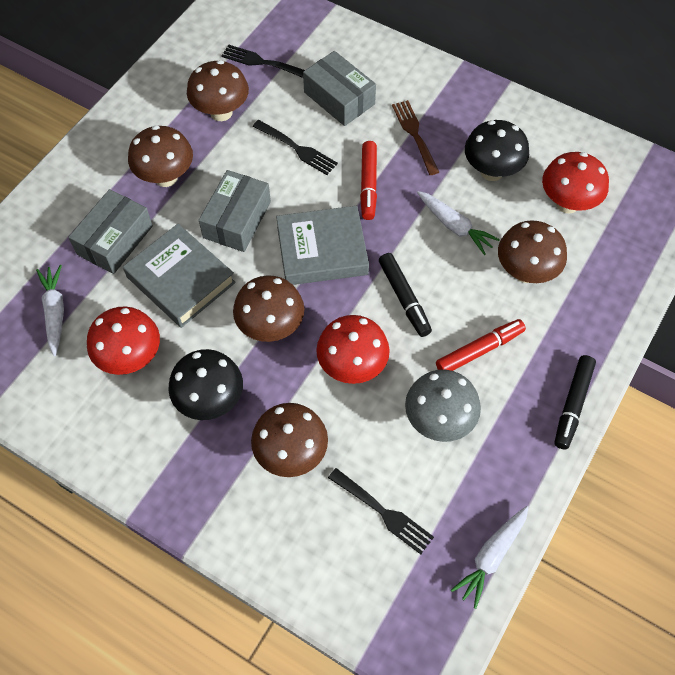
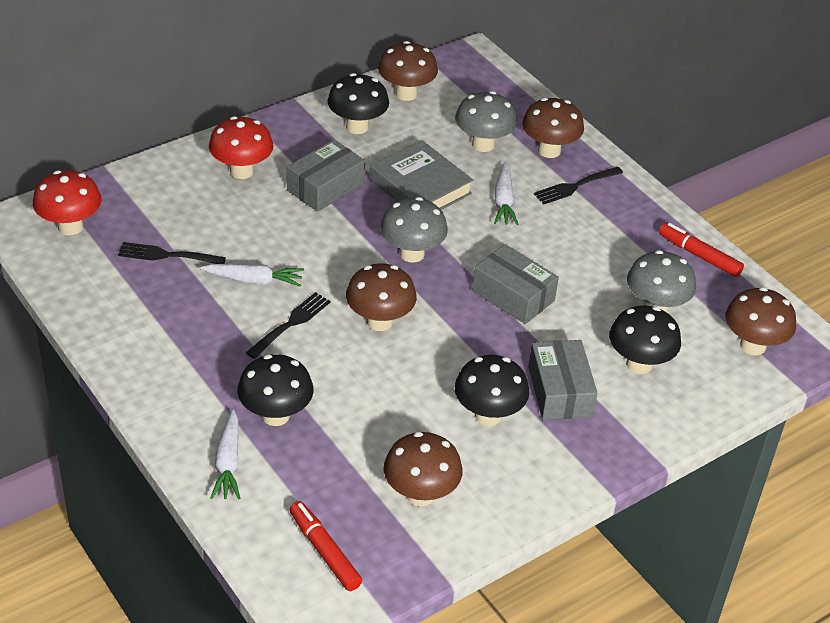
black marker: 2 -> 0
black mushroom: 2 -> 4
brown fork: 1 -> 0
grey book: 2 -> 1
grey mushroom: 1 -> 3
red mushroom: 3 -> 2

